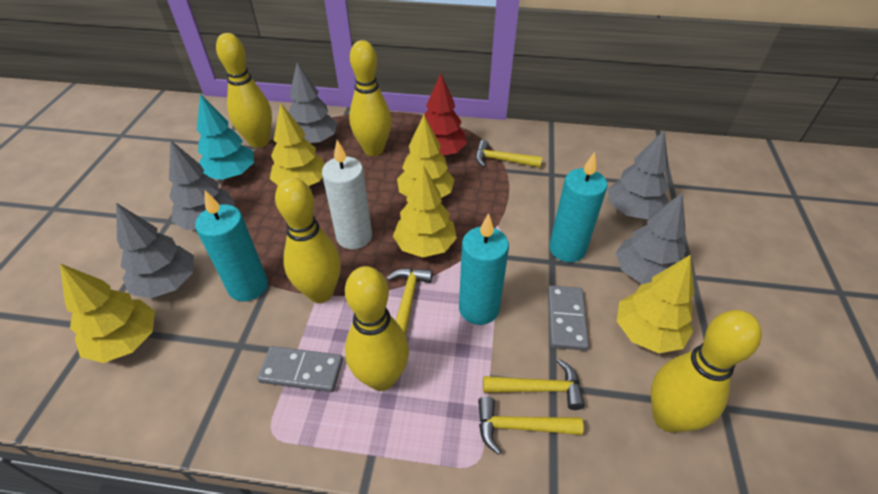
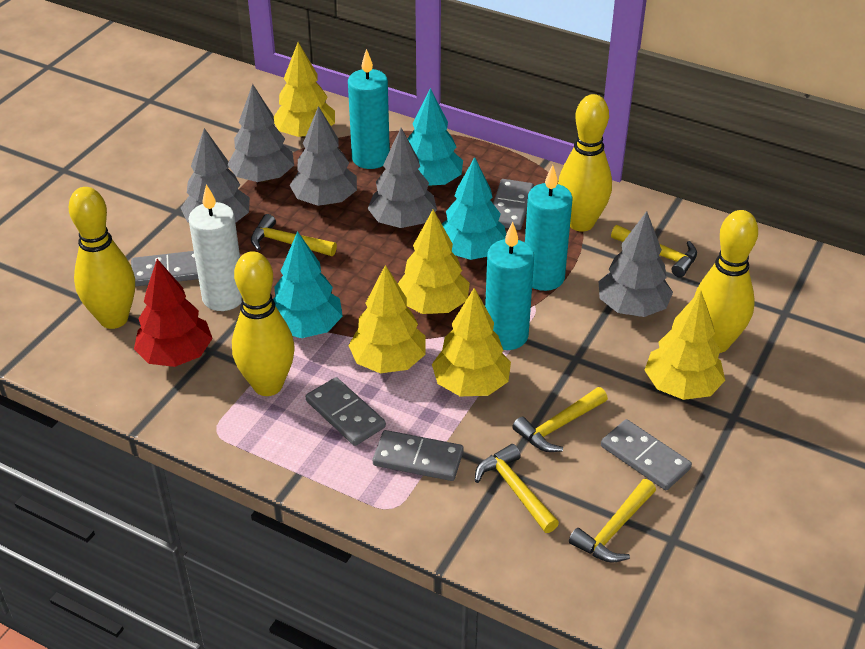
grey domino: 2 -> 5
turquoise tree: 1 -> 3
yellow bowling pin: 5 -> 4
yellow hammer: 4 -> 5

